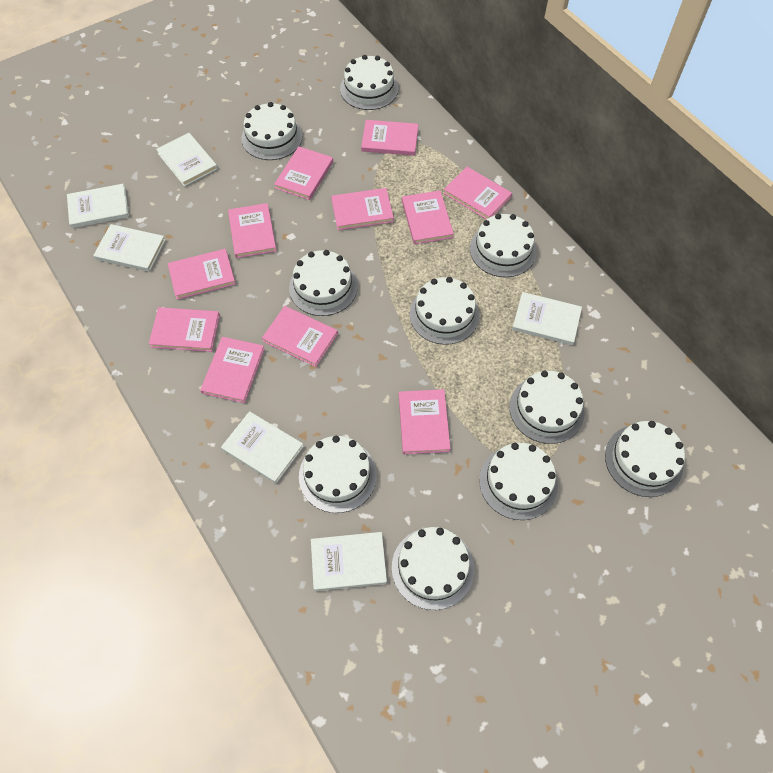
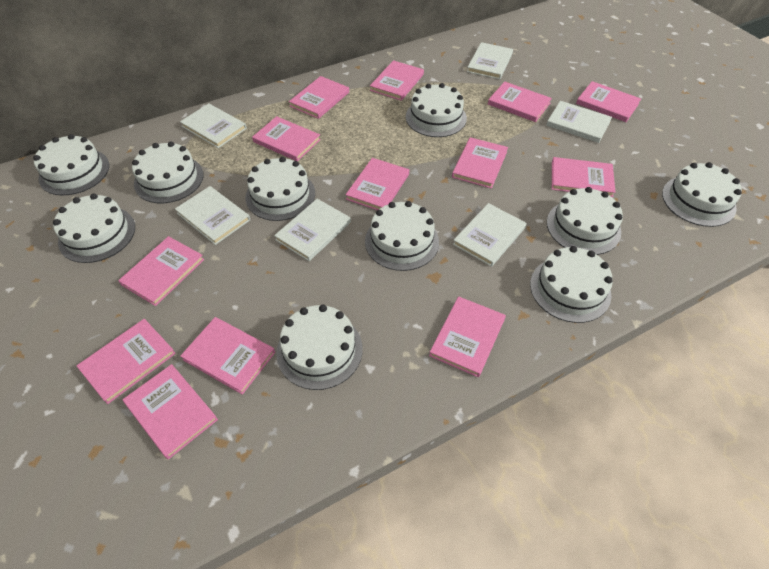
pink book: 11 -> 13

